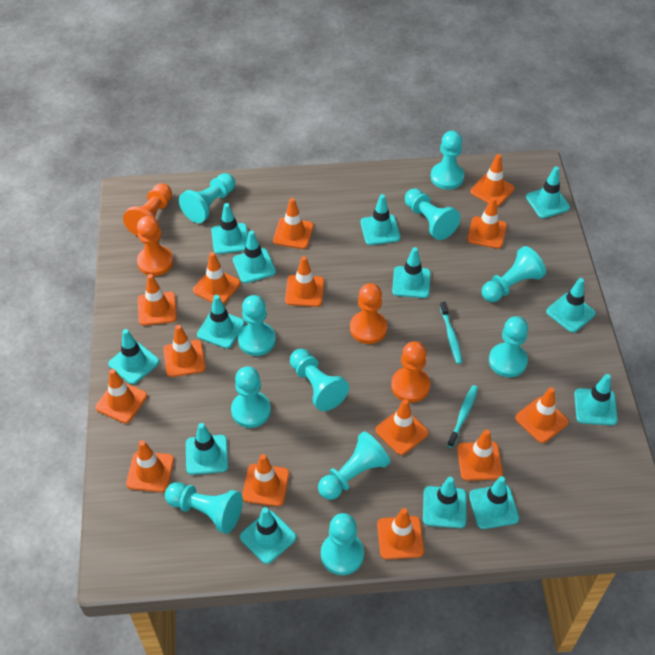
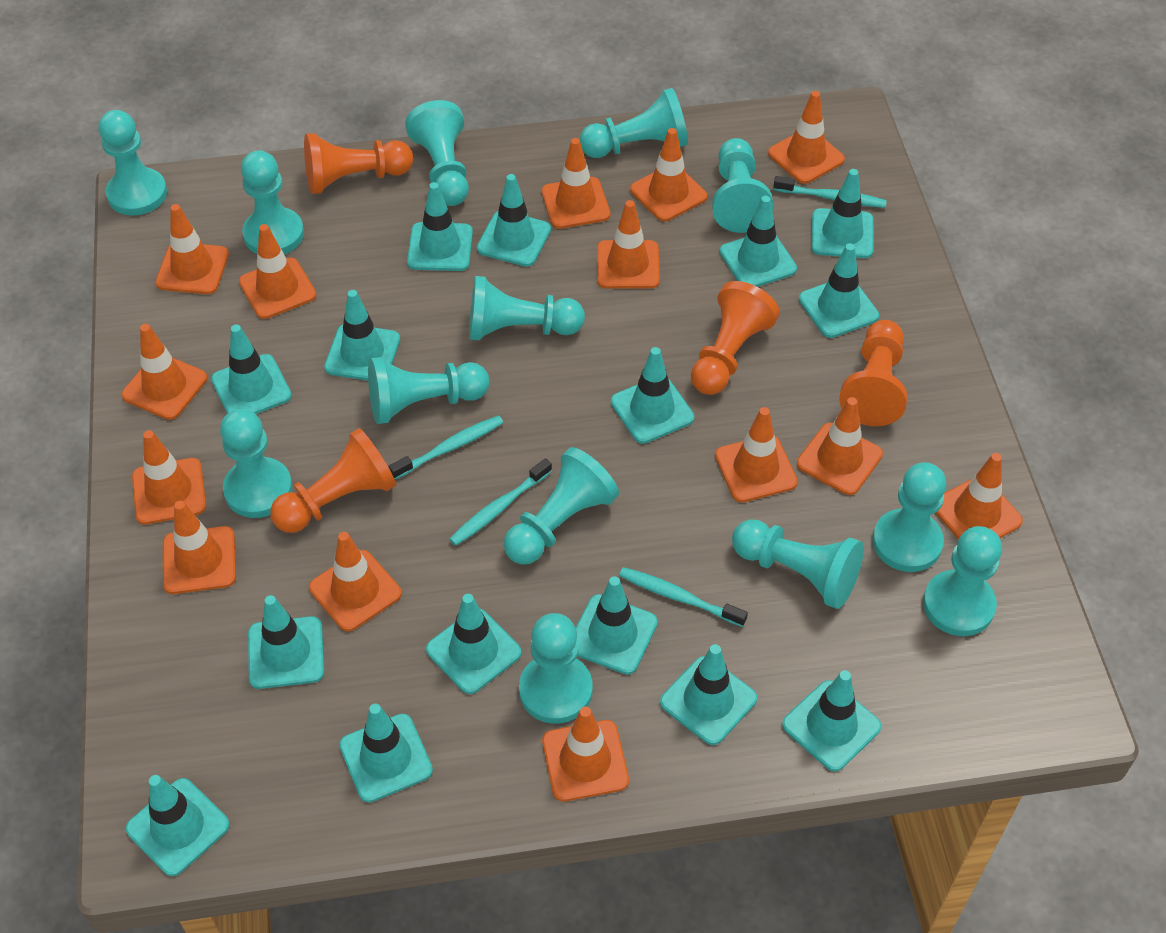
turquoise pawn: 11 -> 13
turquoise toothbrush: 2 -> 4
turquoise traffic cone: 13 -> 15

